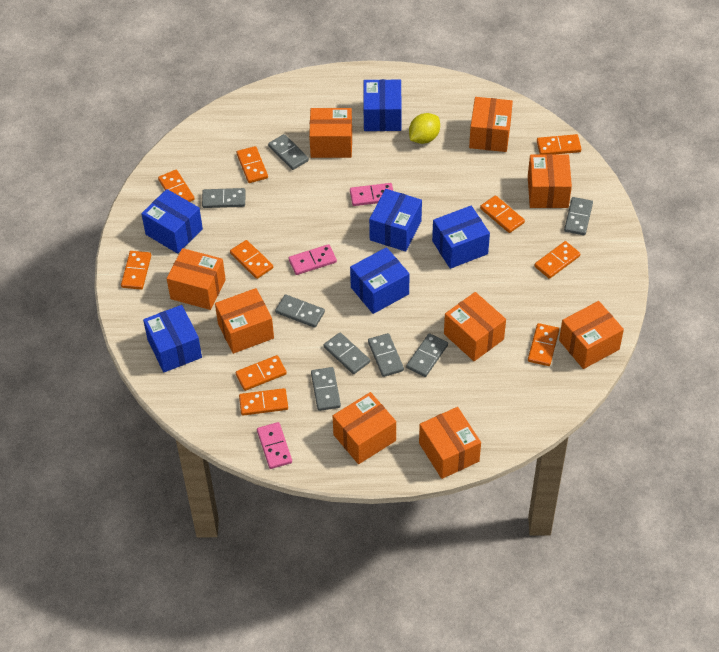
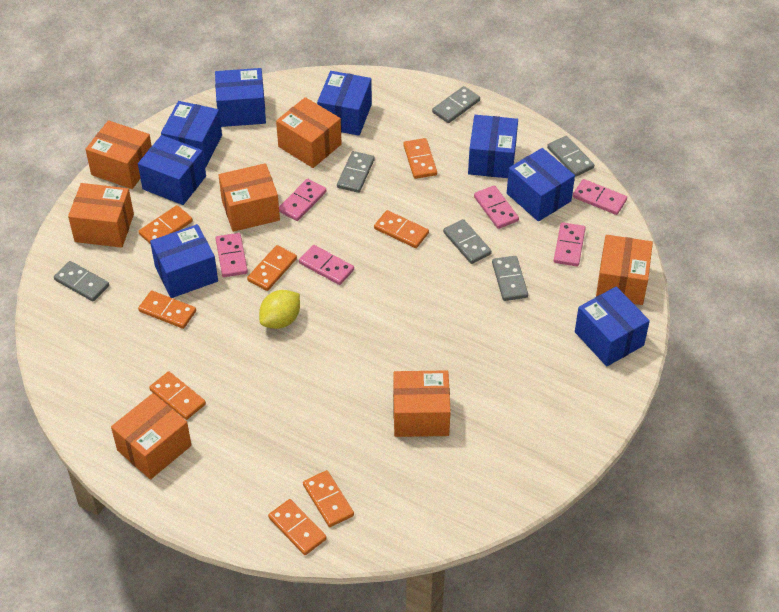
blue box: 6 -> 8
grey domino: 8 -> 6
orange box: 9 -> 7
orange domino: 10 -> 8
pink domino: 3 -> 6

